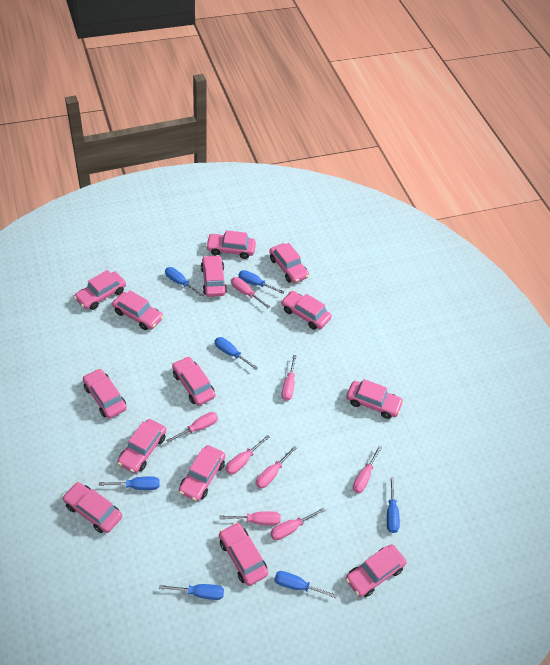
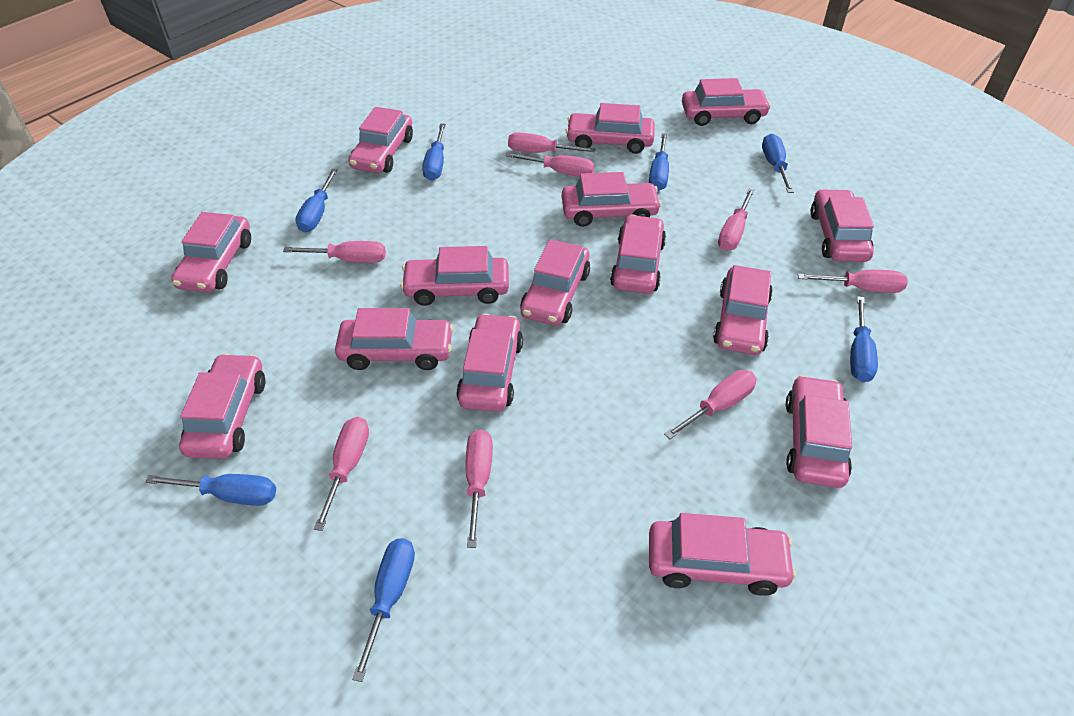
pink car: 14 -> 15

